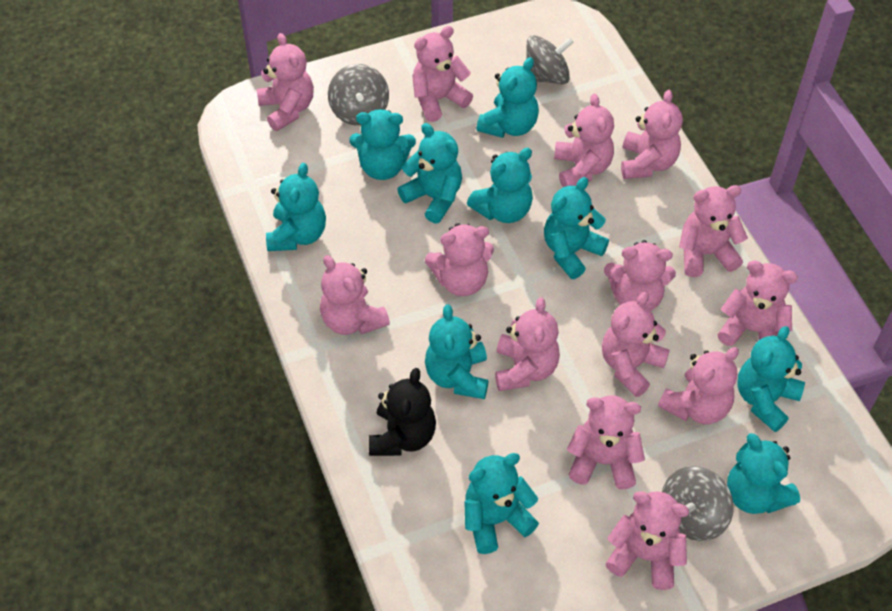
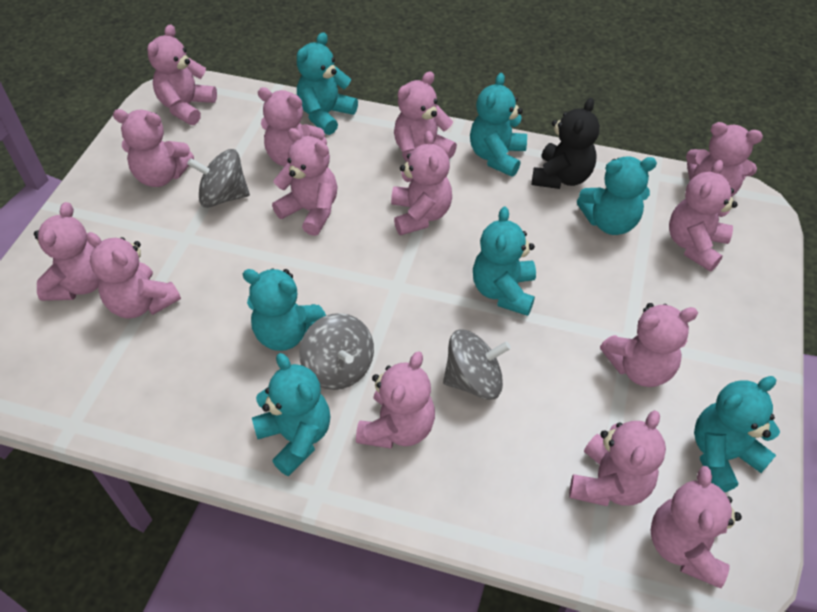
turquoise teddy bear: 10 -> 7

